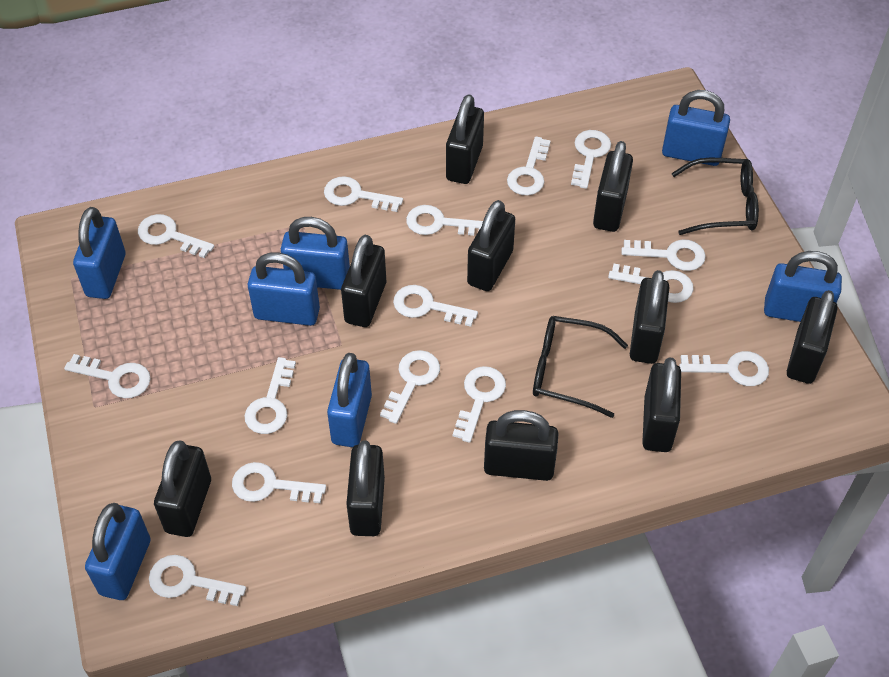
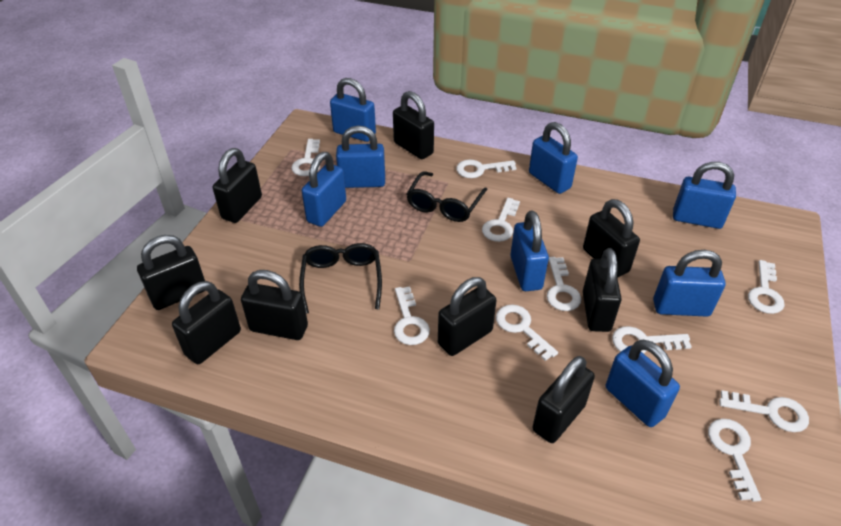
black padlock: 10 -> 9
blue padlock: 7 -> 8
white key: 15 -> 10

